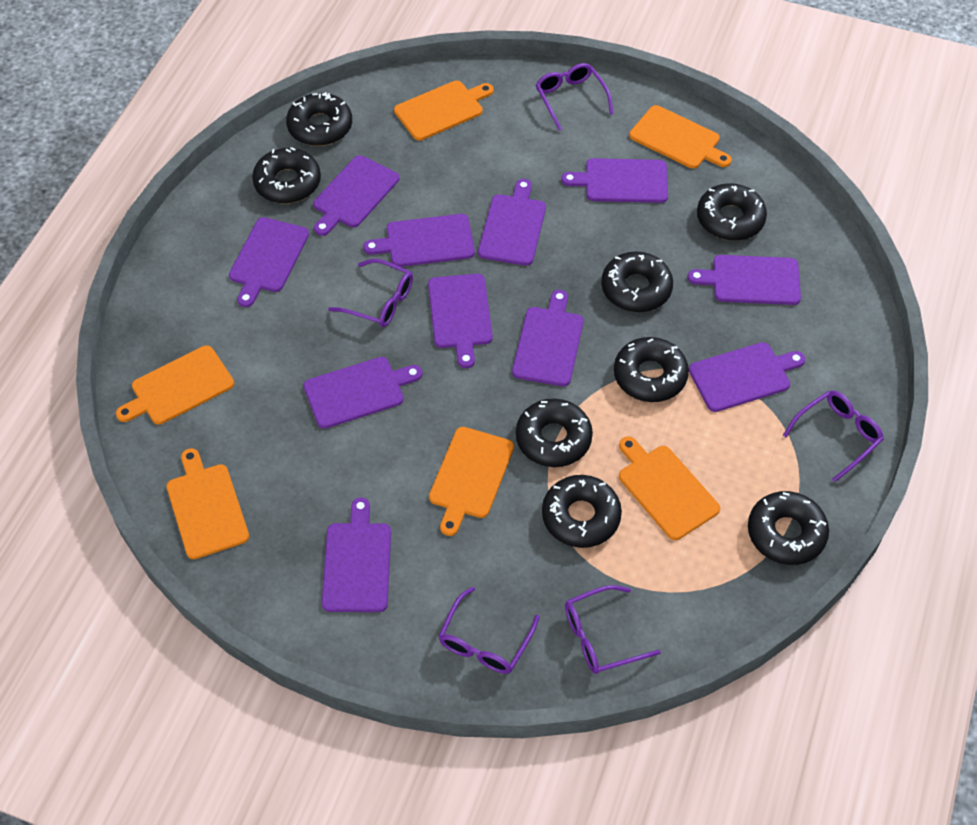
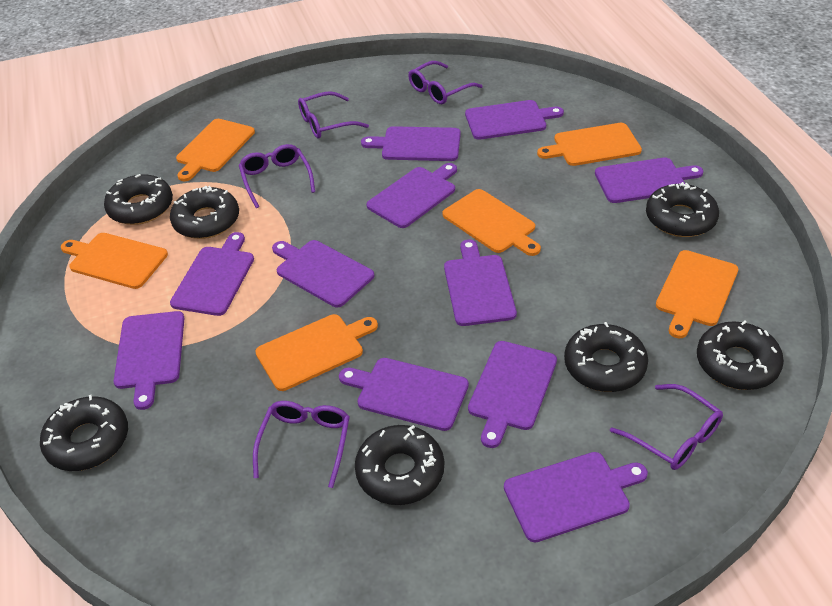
black donut: 8 -> 7

